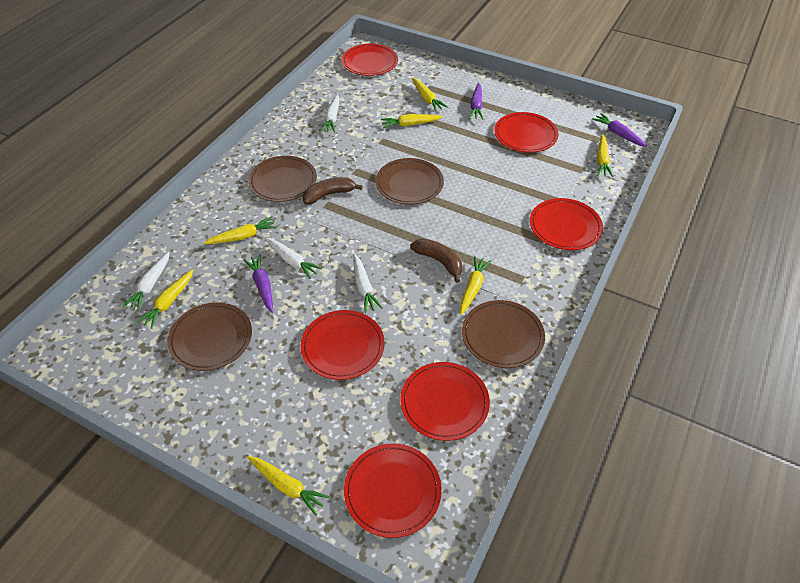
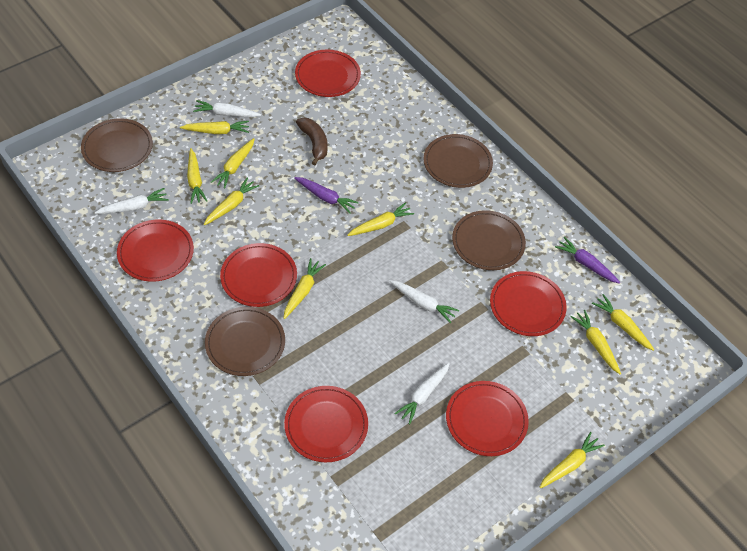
brown banana: 2 -> 1
purple carrot: 3 -> 2
yellow carrot: 7 -> 9

